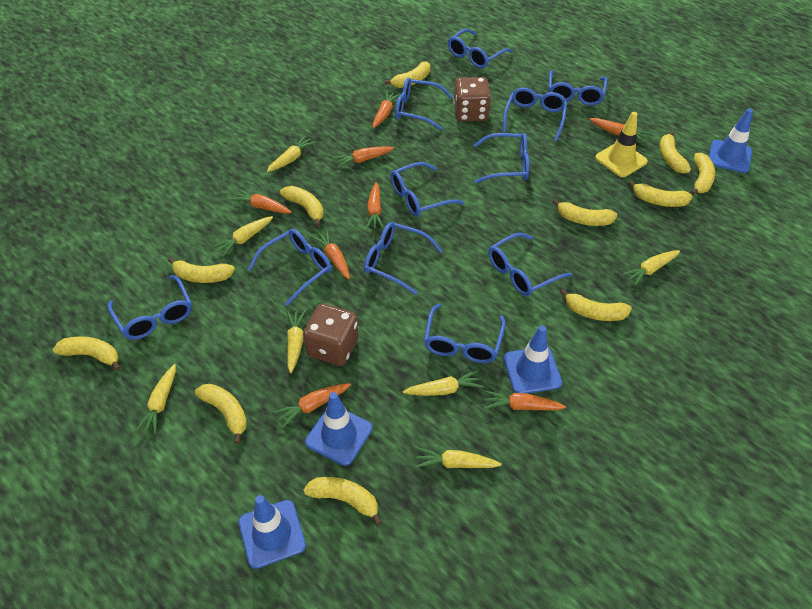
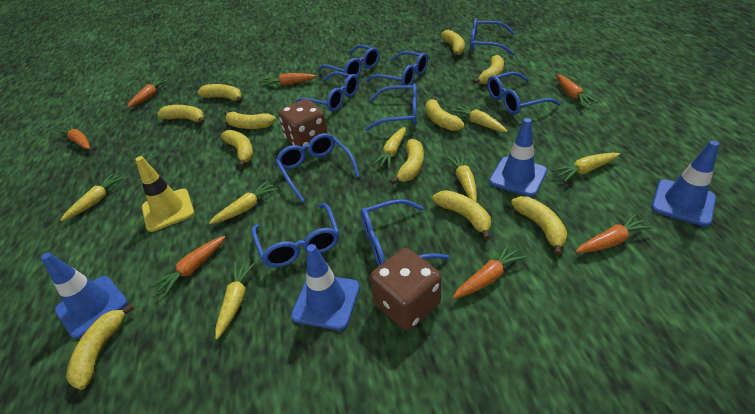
blue glasses: 11 -> 9
orange carrot: 8 -> 7

